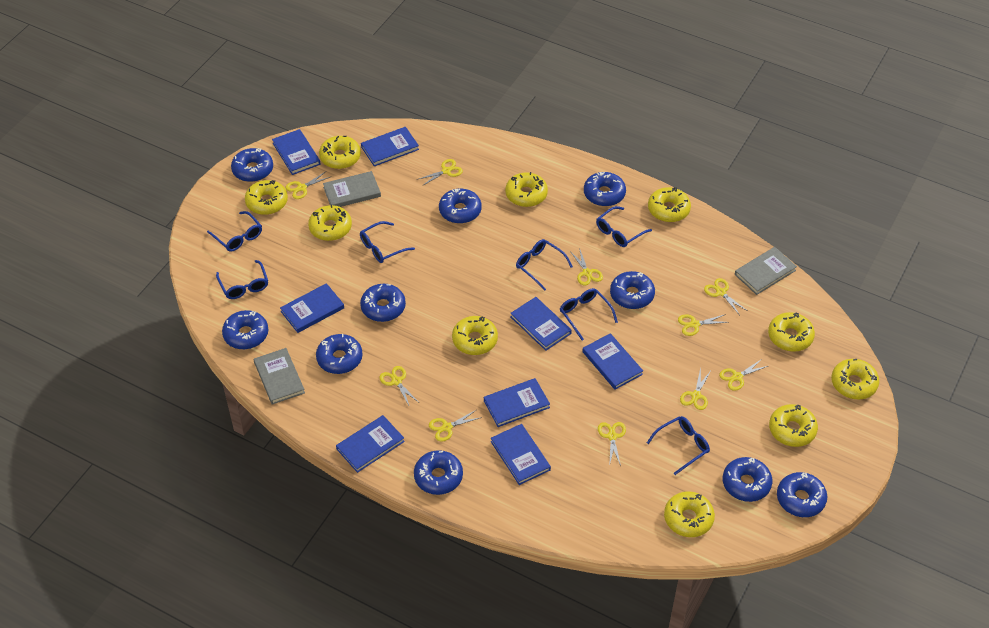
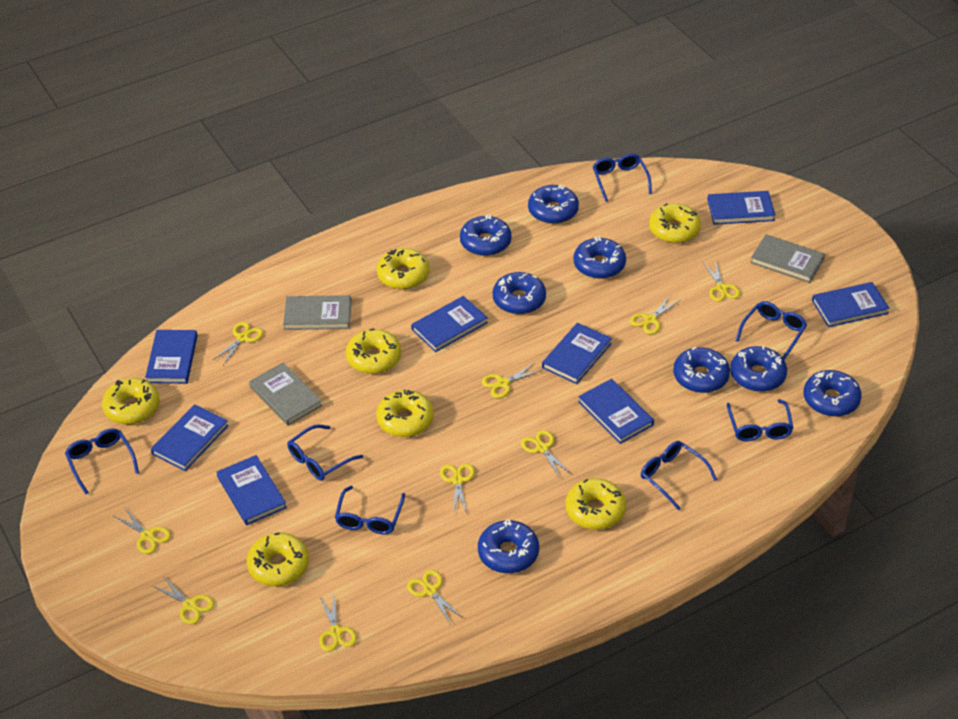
blue donut: 10 -> 8
yellow donut: 10 -> 7

